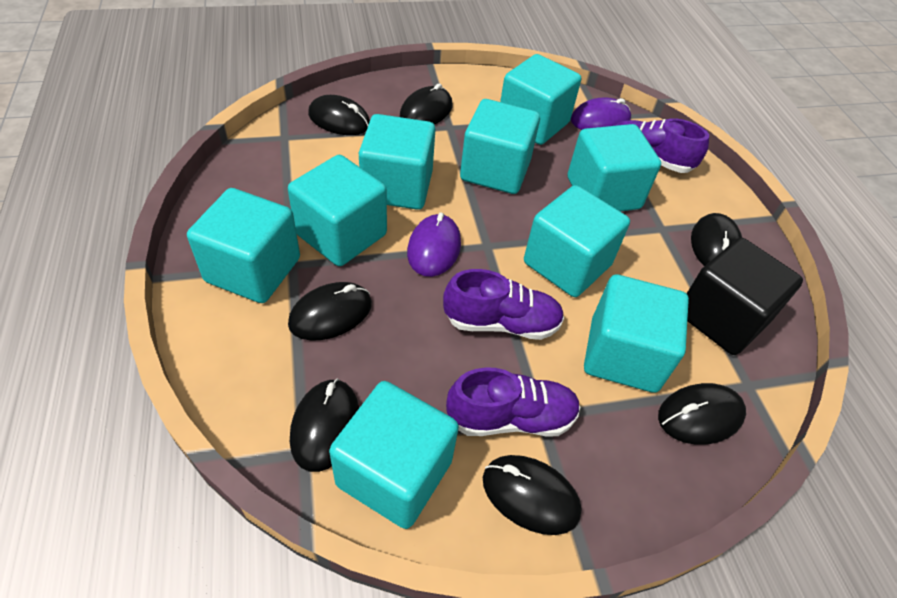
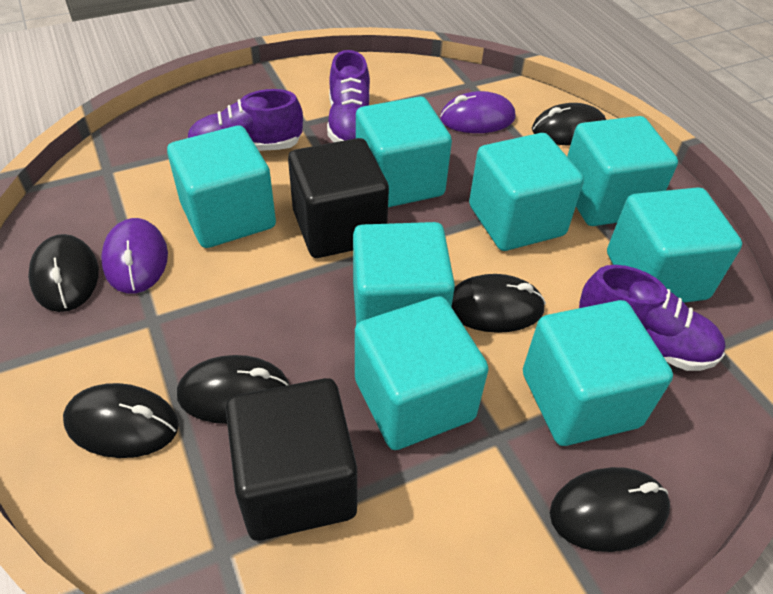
black cube: 1 -> 2
black mouse: 7 -> 6
turquoise cube: 9 -> 8

